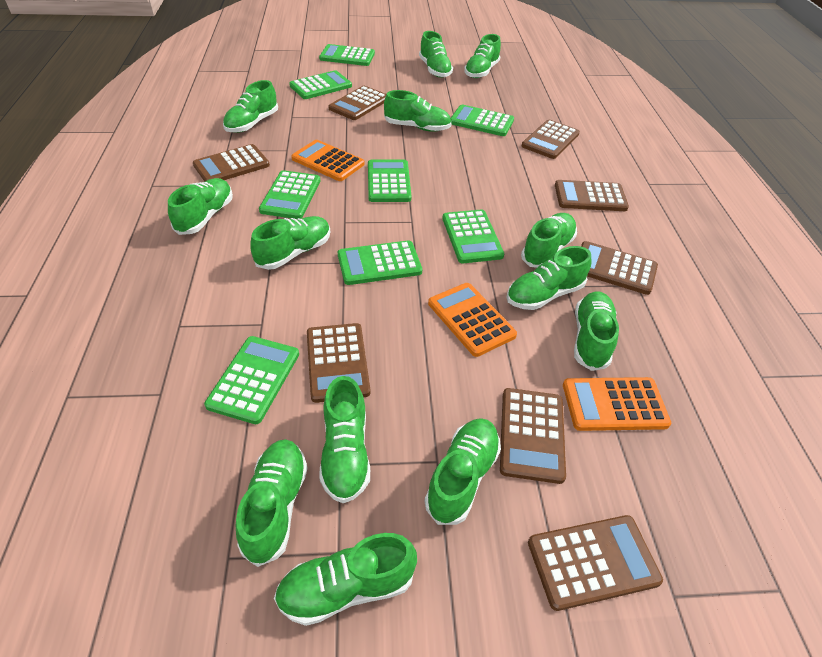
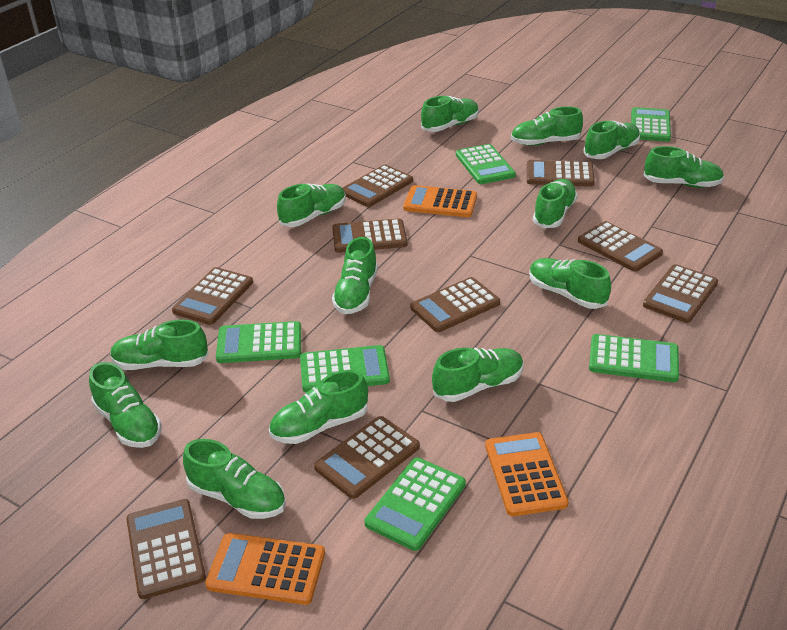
brown calculator: 8 -> 9
green calculator: 8 -> 6

